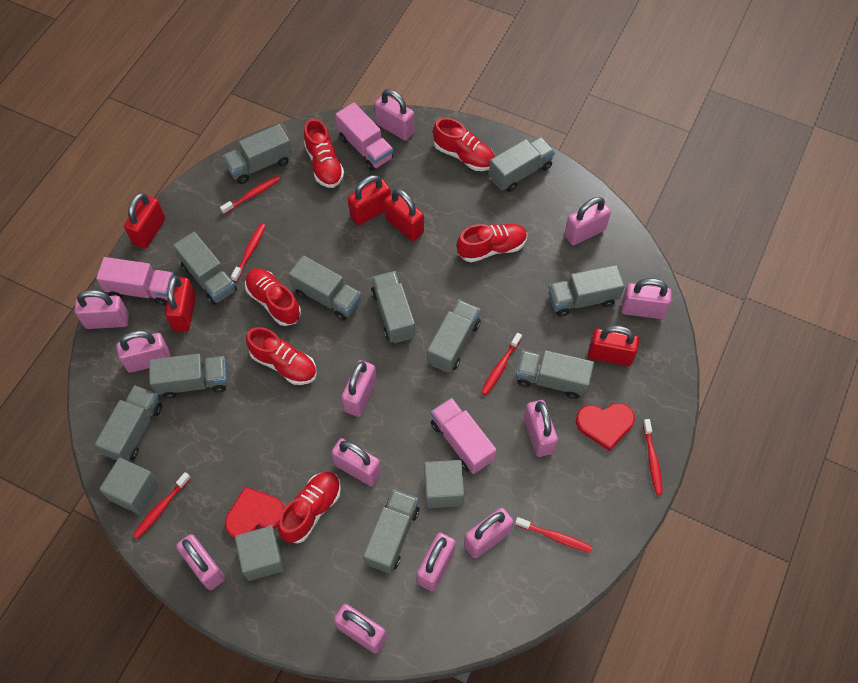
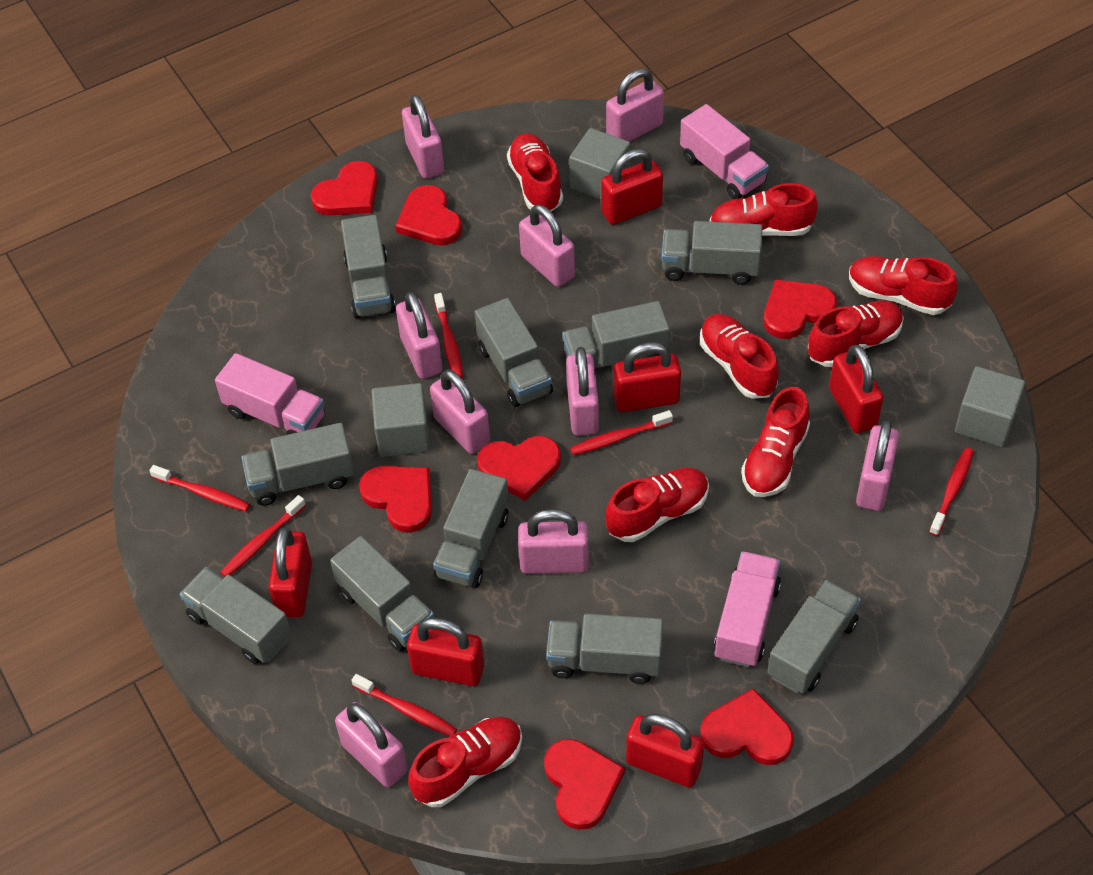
grey truck: 11 -> 10
pink padlock: 12 -> 9
red heart: 2 -> 7
red padlock: 5 -> 6
red shoe: 6 -> 8

